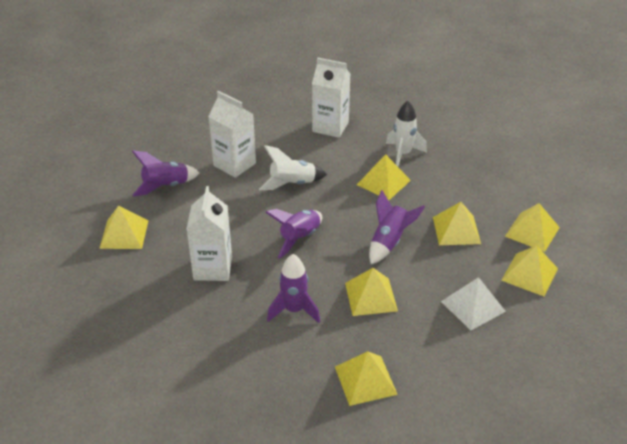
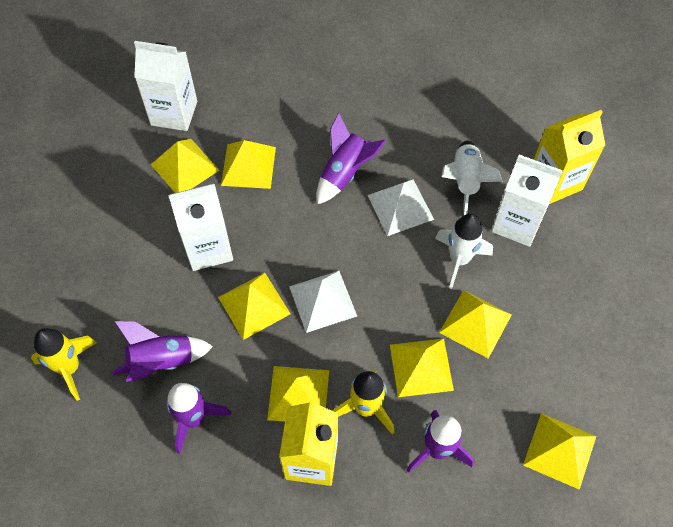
white pyramid: 1 -> 2
yellow carton: 0 -> 2
yellow rocket: 0 -> 2

